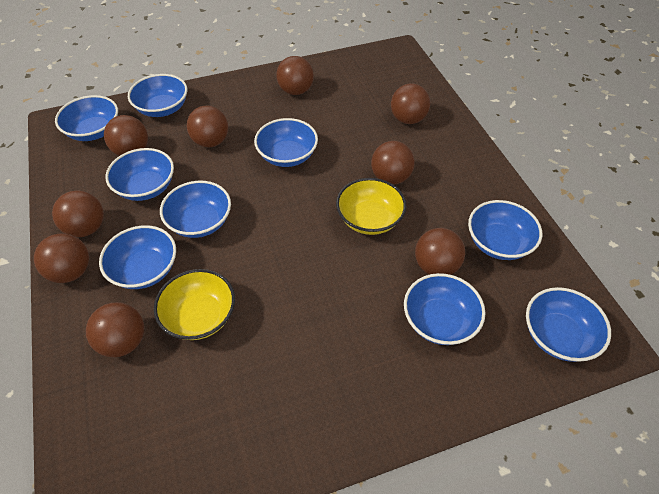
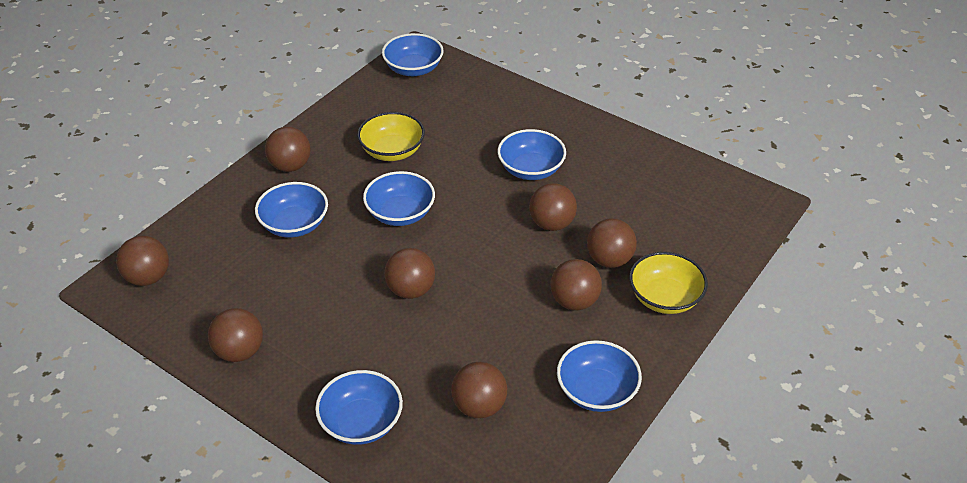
blue bowl: 9 -> 6
brown ball: 9 -> 8

